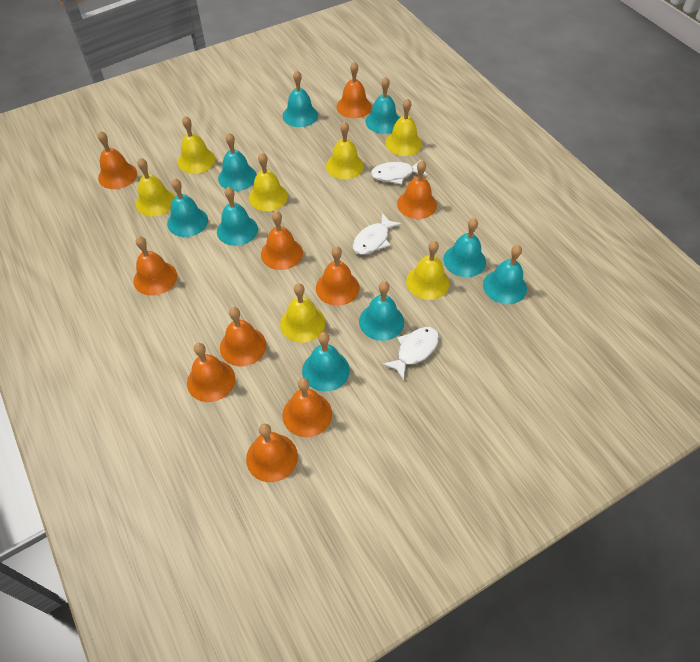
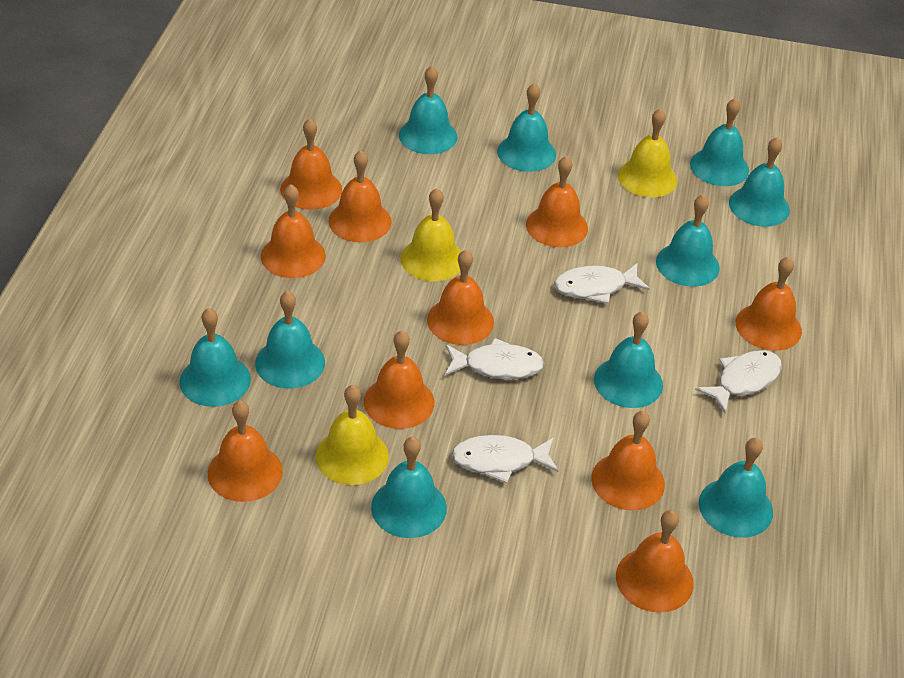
turquoise bell: 9 -> 10
white fish: 3 -> 4
yellow bell: 7 -> 3

